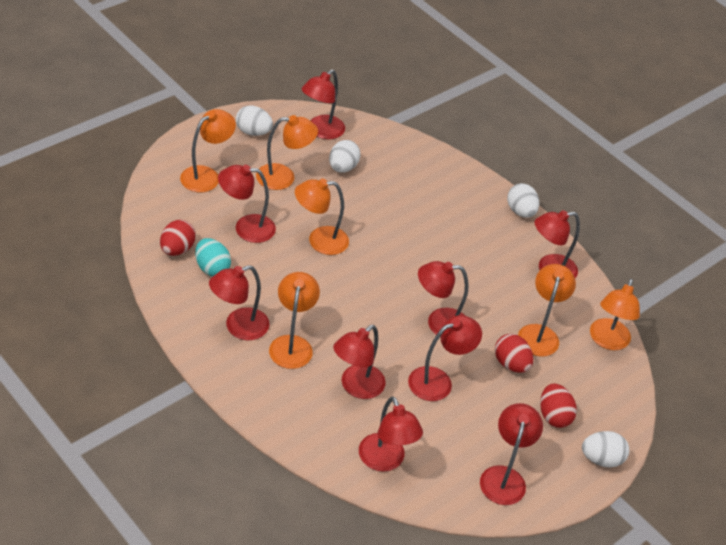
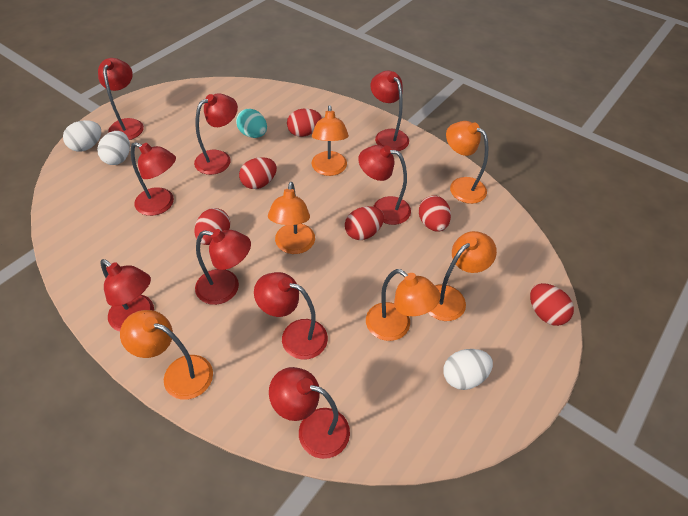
red egg: 3 -> 6
white egg: 4 -> 3

